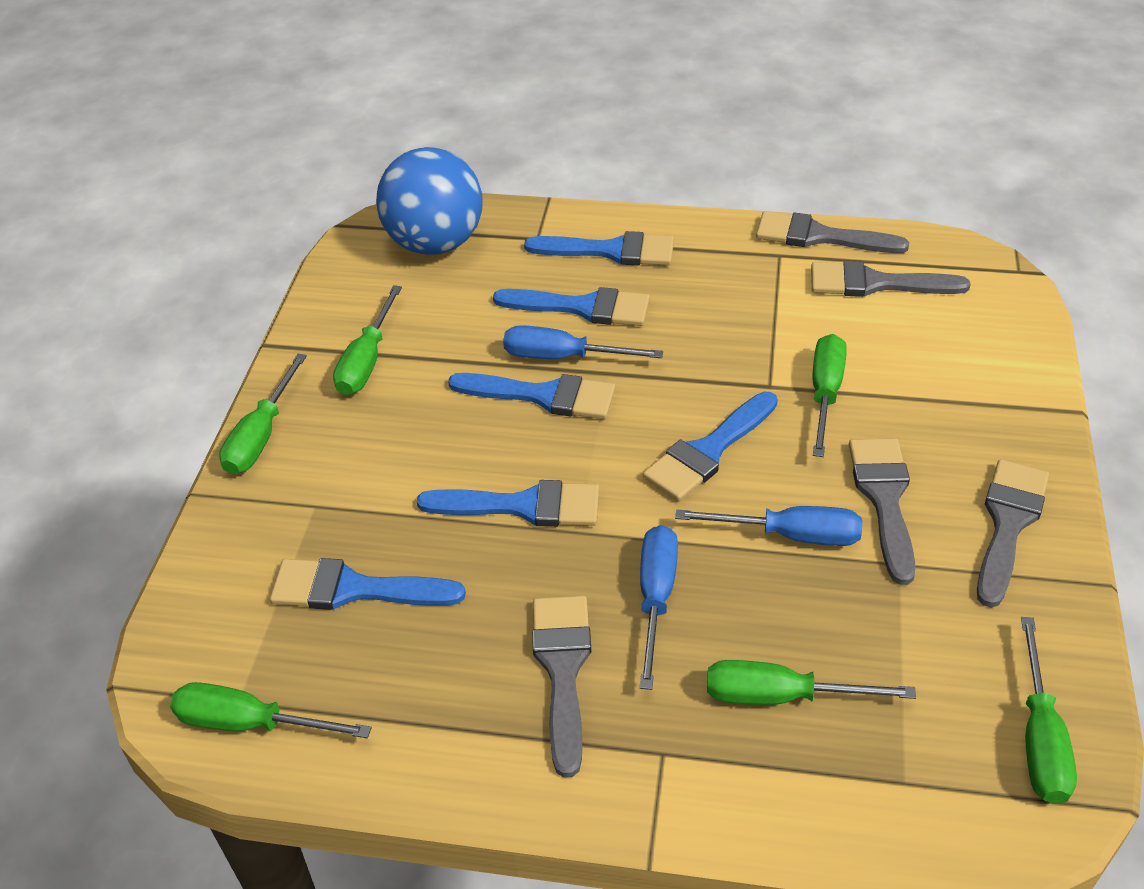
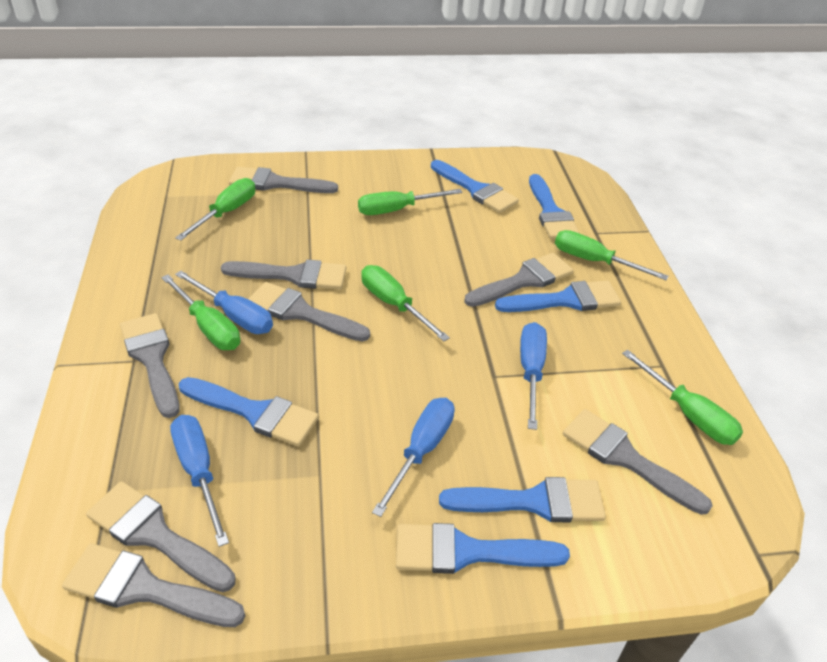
blue ball: 1 -> 0
blue screwdriver: 3 -> 4
grey brush: 5 -> 8

